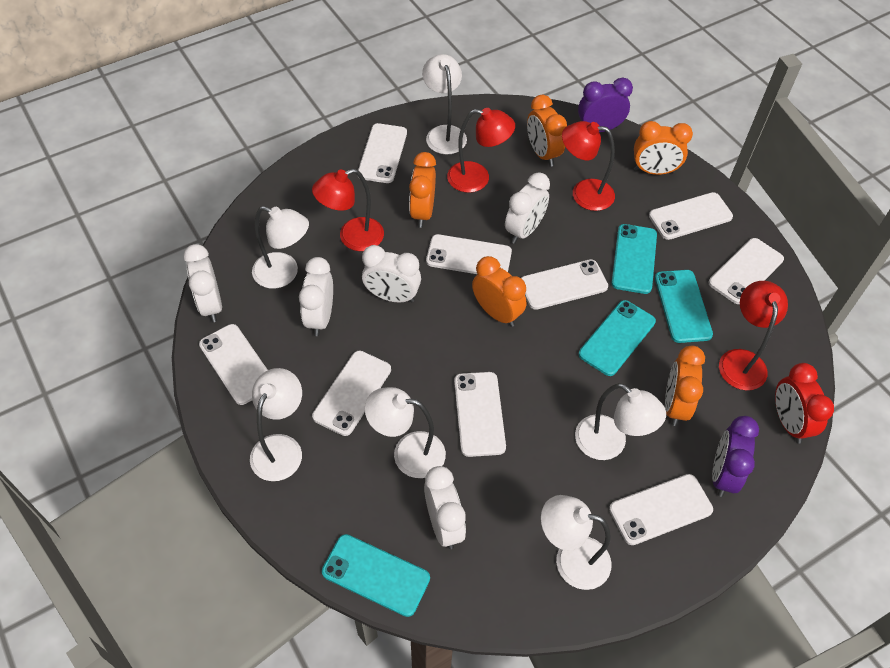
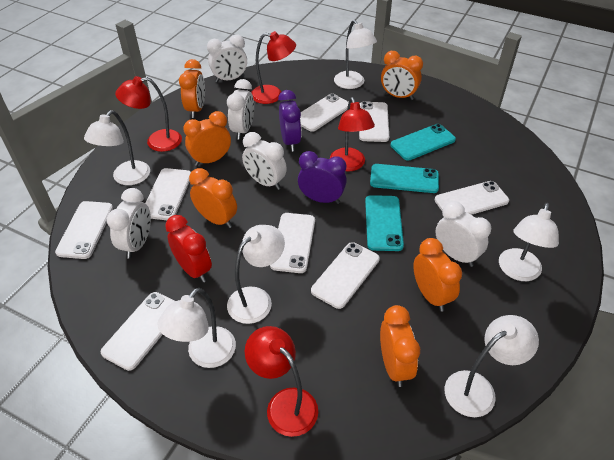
orange clock: 5 -> 6
turquoise phone: 4 -> 3
white phone: 9 -> 8

